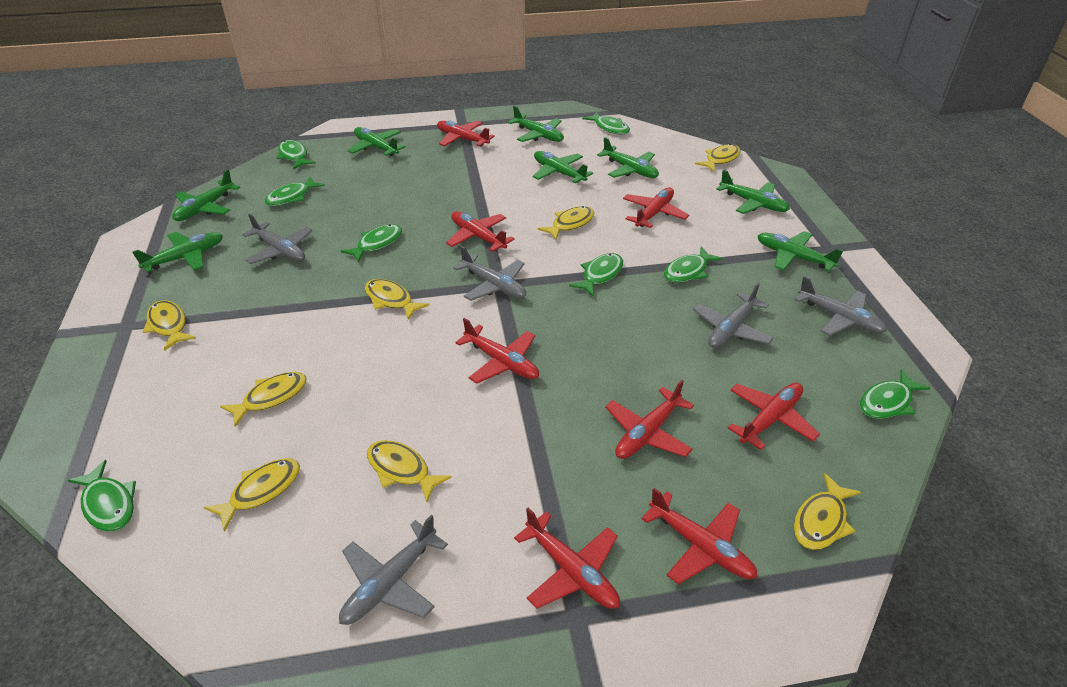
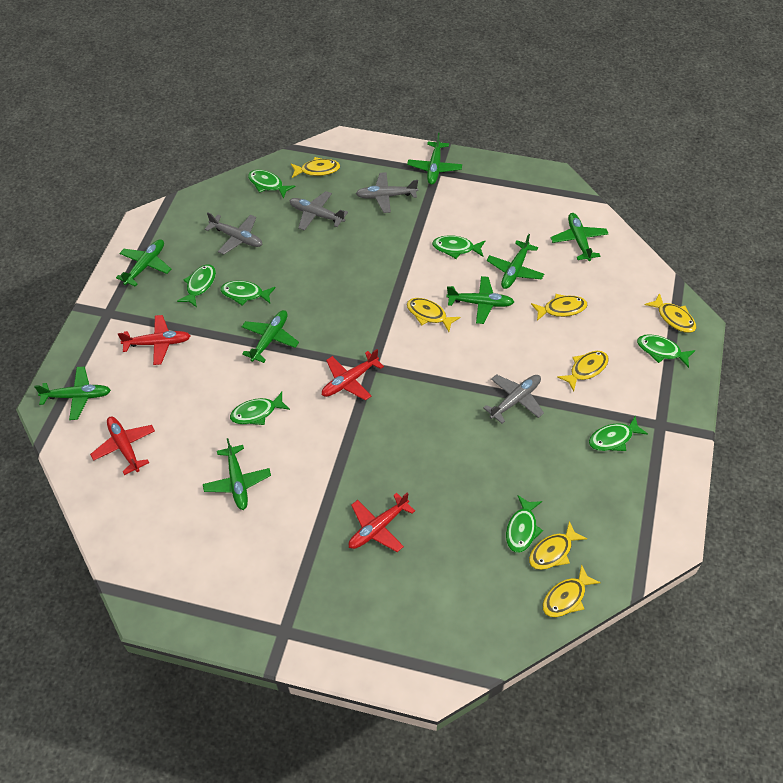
grey plane: 5 -> 4
red plane: 8 -> 4
yellow fish: 8 -> 7

